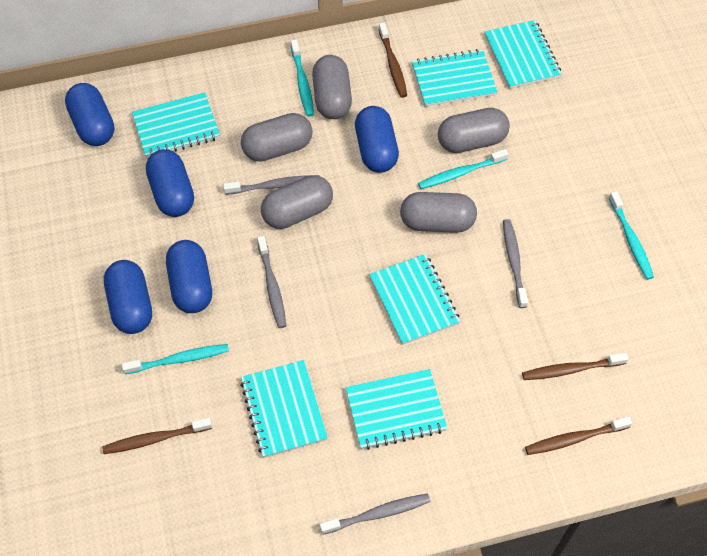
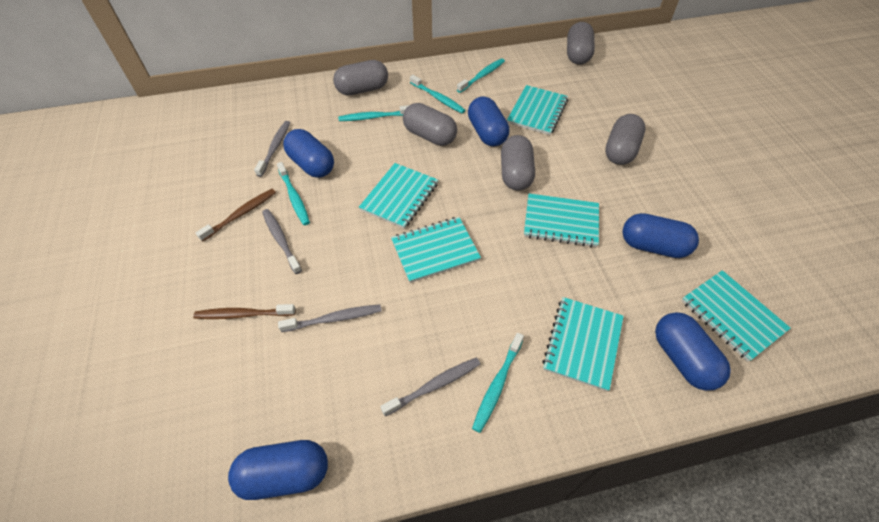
brown toothbrush: 4 -> 2
turquoise toothbrush: 4 -> 5

